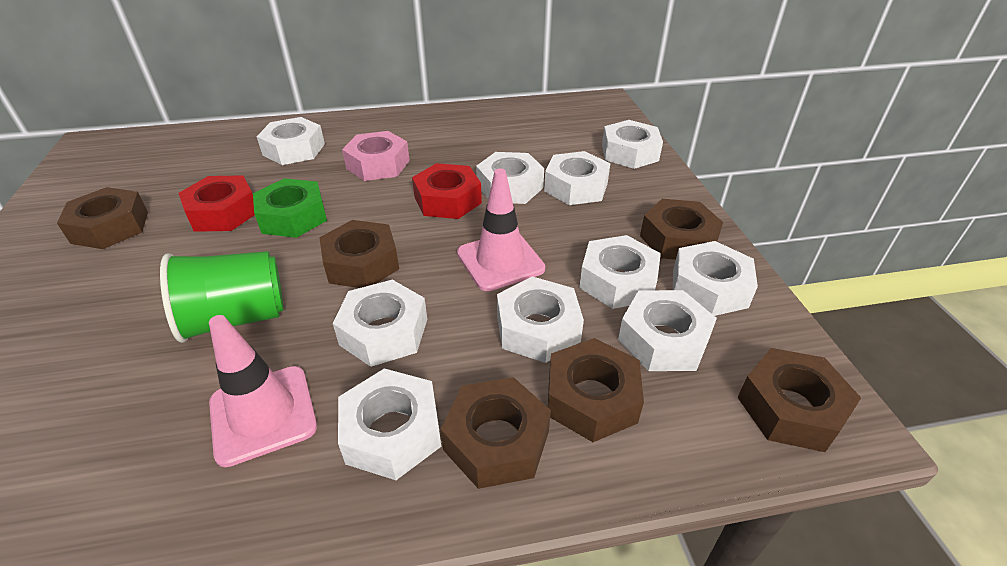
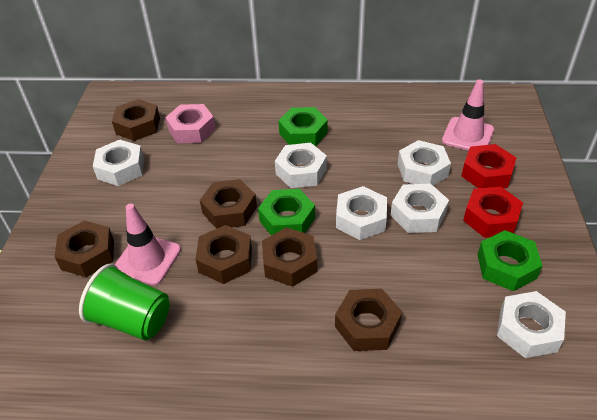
green nut: 1 -> 3
white nut: 10 -> 6

